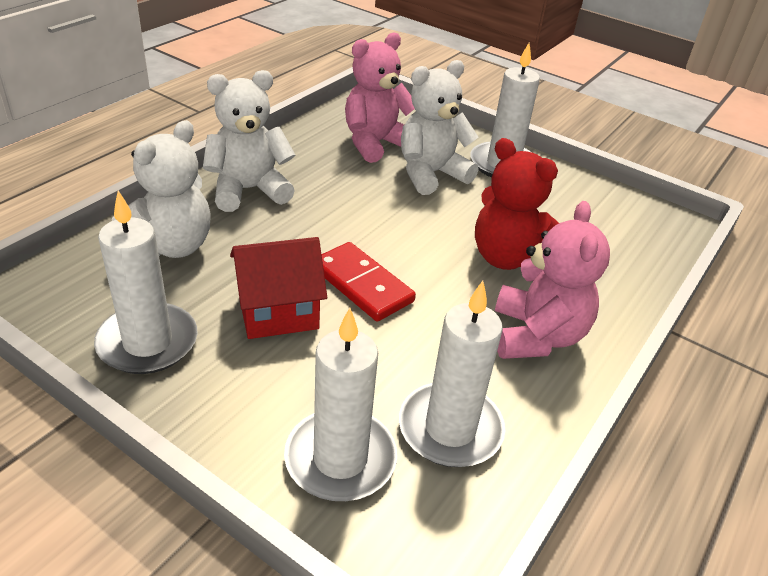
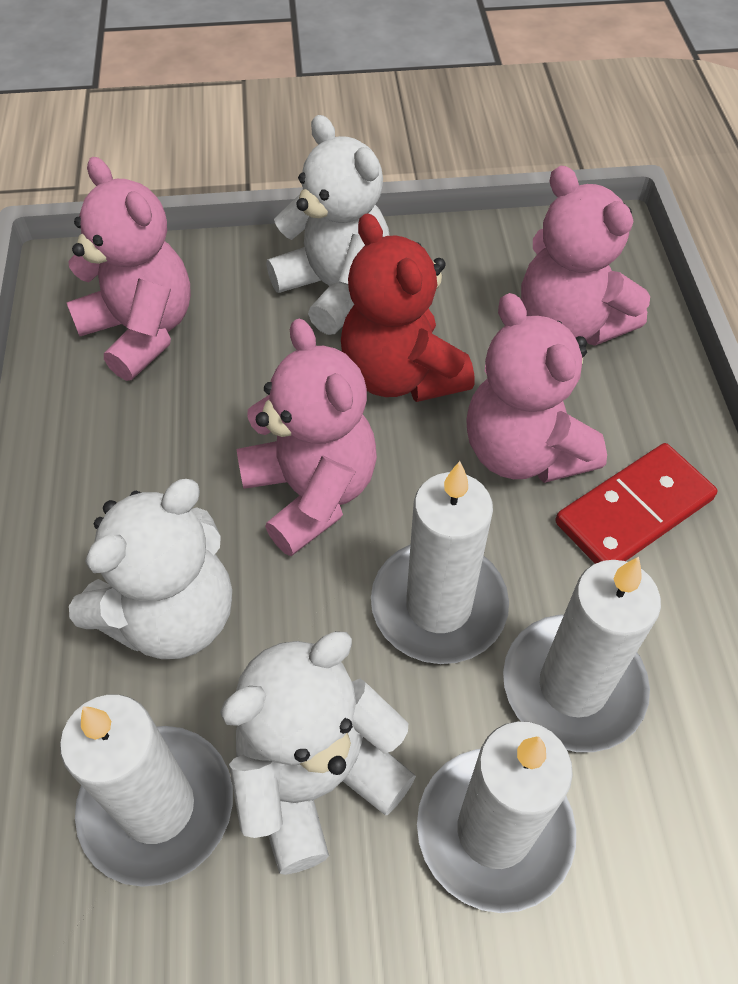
pink teddy bear: 2 -> 4
red house: 1 -> 0

